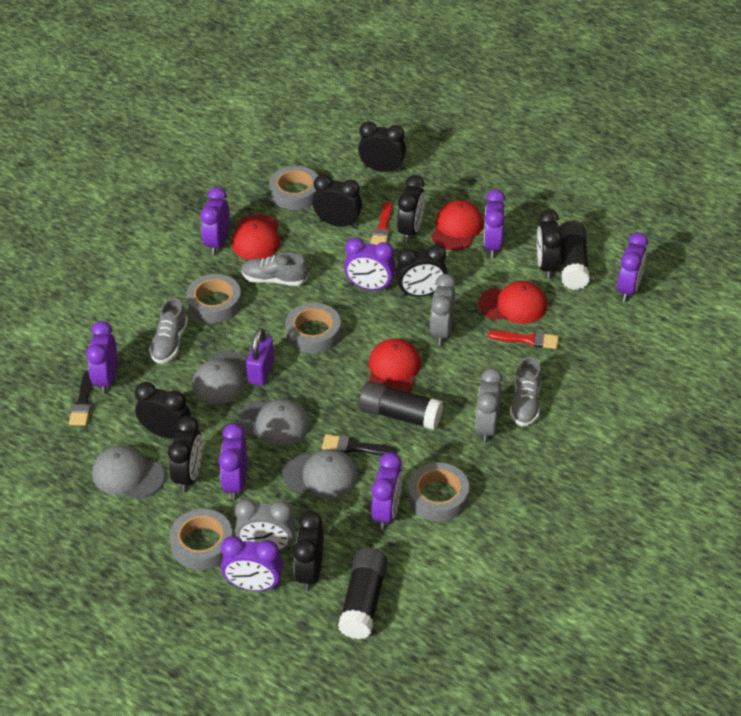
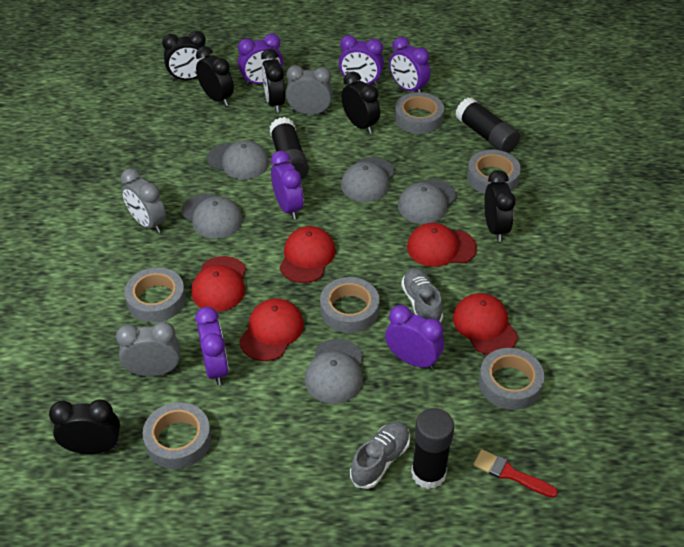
black brush: 2 -> 0
black clock: 8 -> 6
grey cap: 4 -> 5
grey shoe: 3 -> 2
grey tape: 5 -> 6
purple clock: 8 -> 6
purple padlock: 1 -> 0
red brush: 2 -> 1
red cap: 4 -> 5

